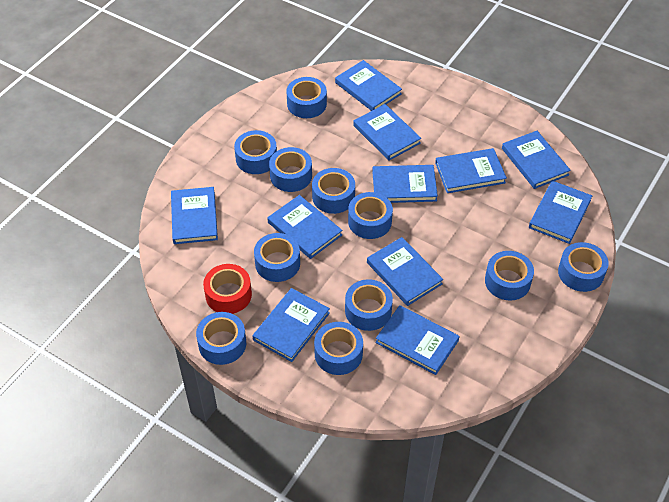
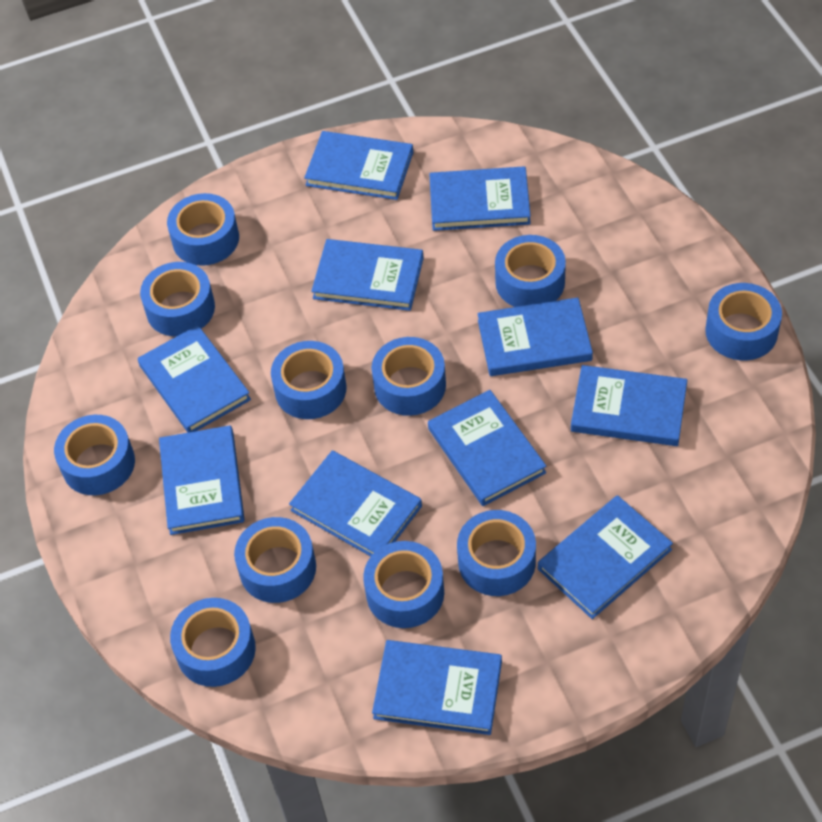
red tape: 1 -> 0

